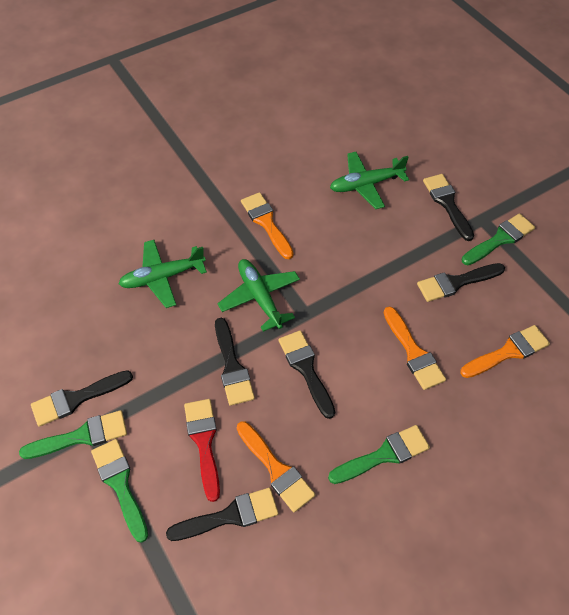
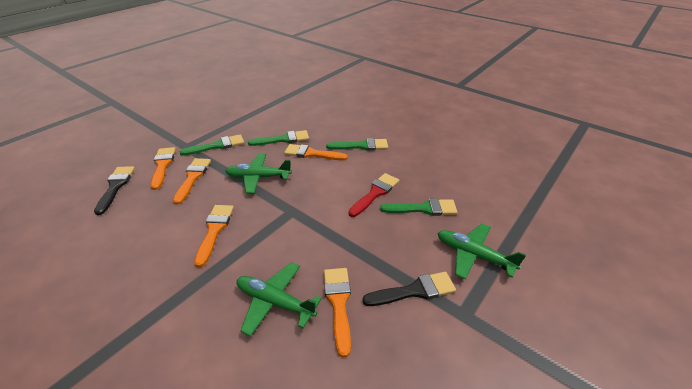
black brush: 6 -> 2
orange brush: 4 -> 5

